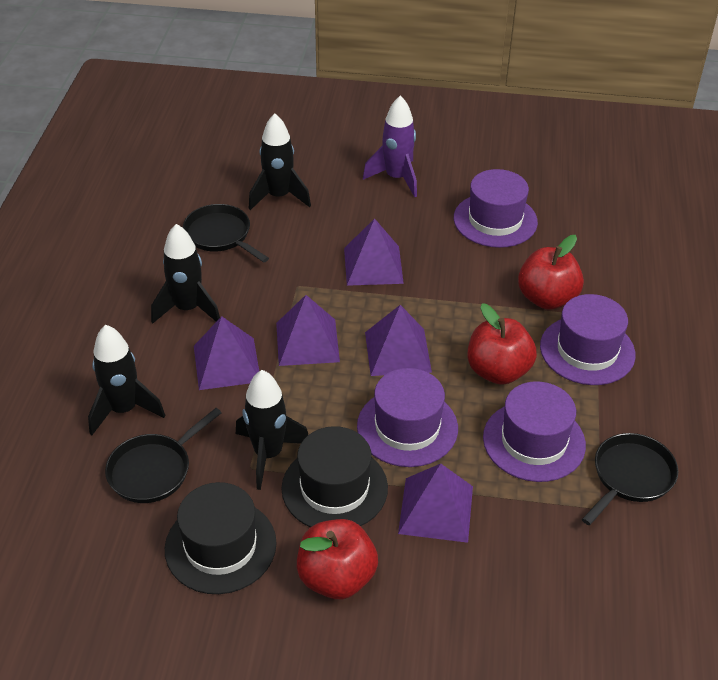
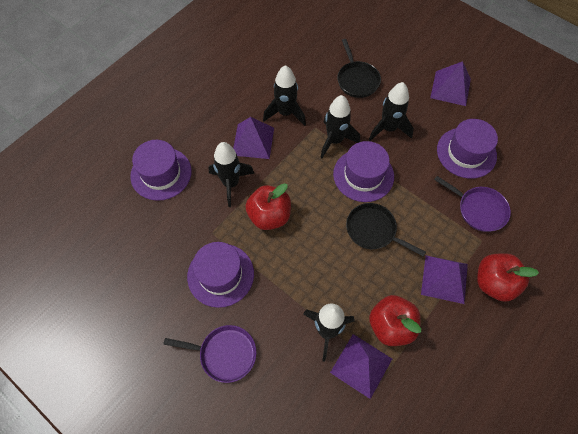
black hat: 2 -> 0
black pan: 3 -> 2
black rocket: 4 -> 5
purple pan: 0 -> 2
purple pyramid: 5 -> 4
purple rocket: 1 -> 0

